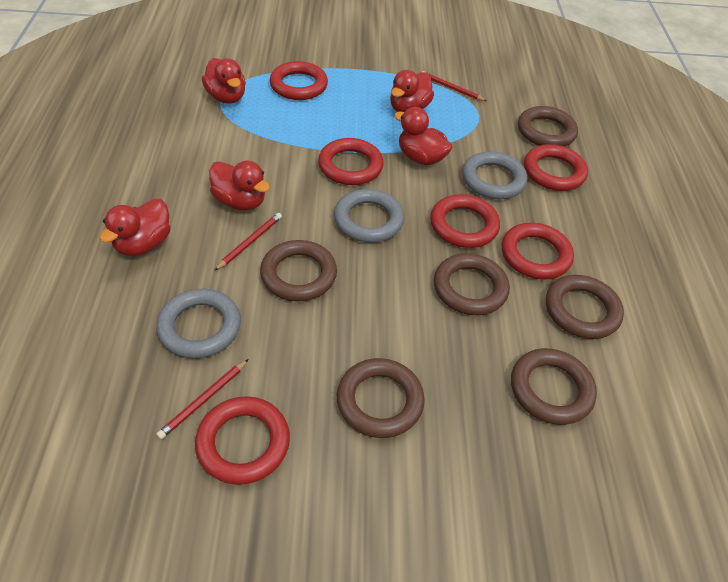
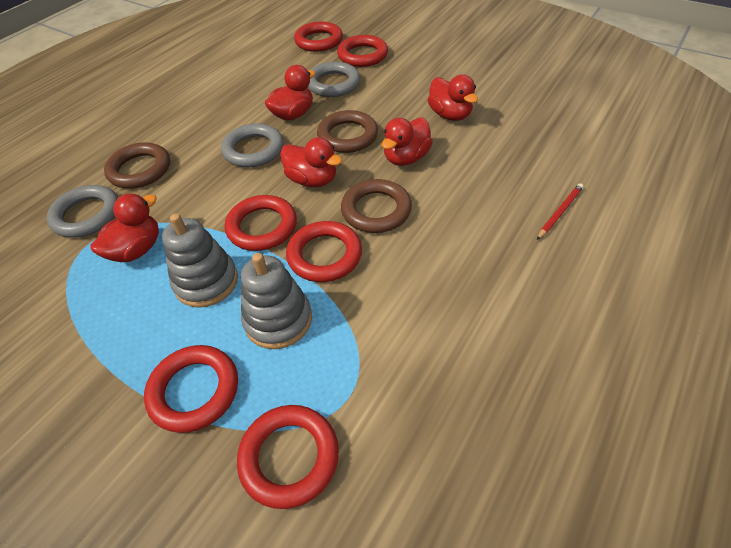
brown ring: 6 -> 3
grey stacking toy: 0 -> 2
red pencil: 3 -> 1

